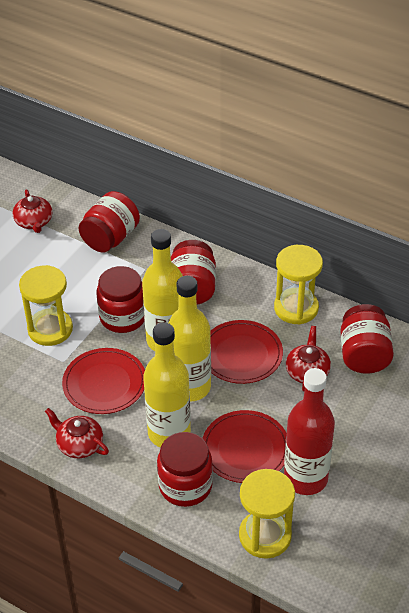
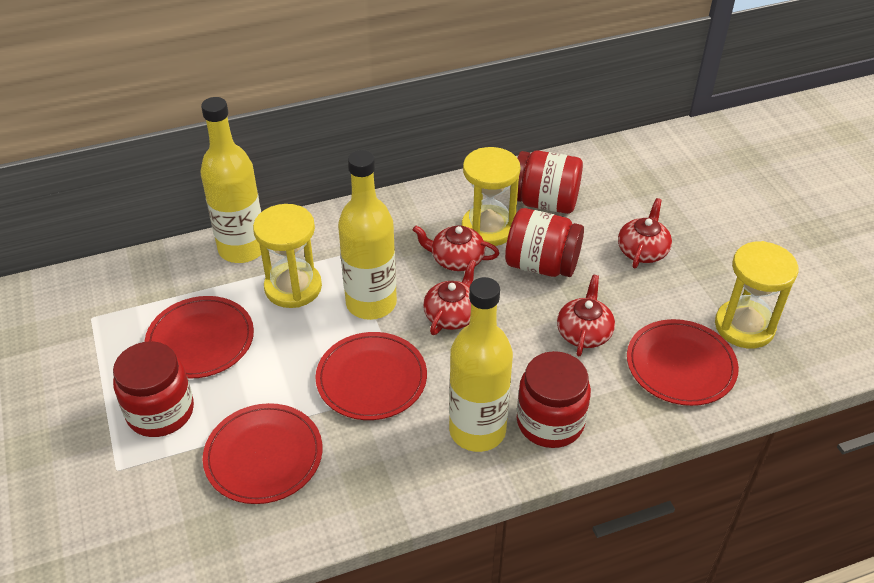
red bottle: 1 -> 0
red jar: 5 -> 4
red plate: 3 -> 4
red teapot: 3 -> 4

